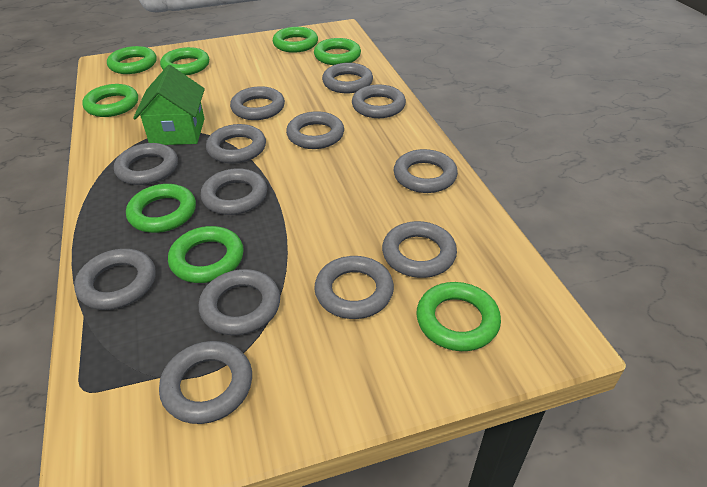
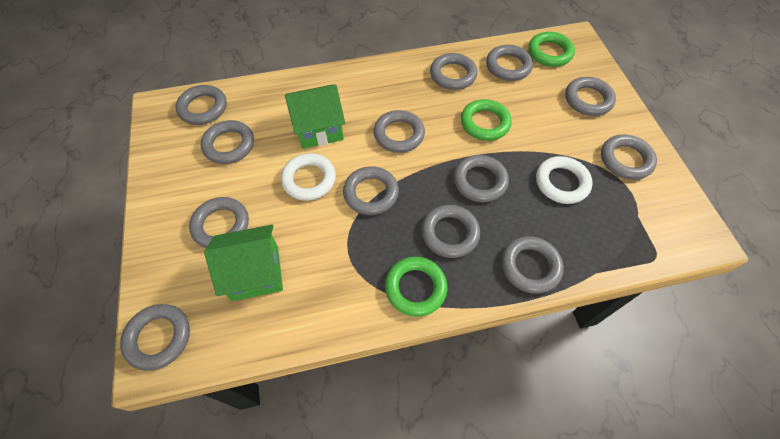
green house: 1 -> 2
green ring: 8 -> 3
white ring: 0 -> 2

